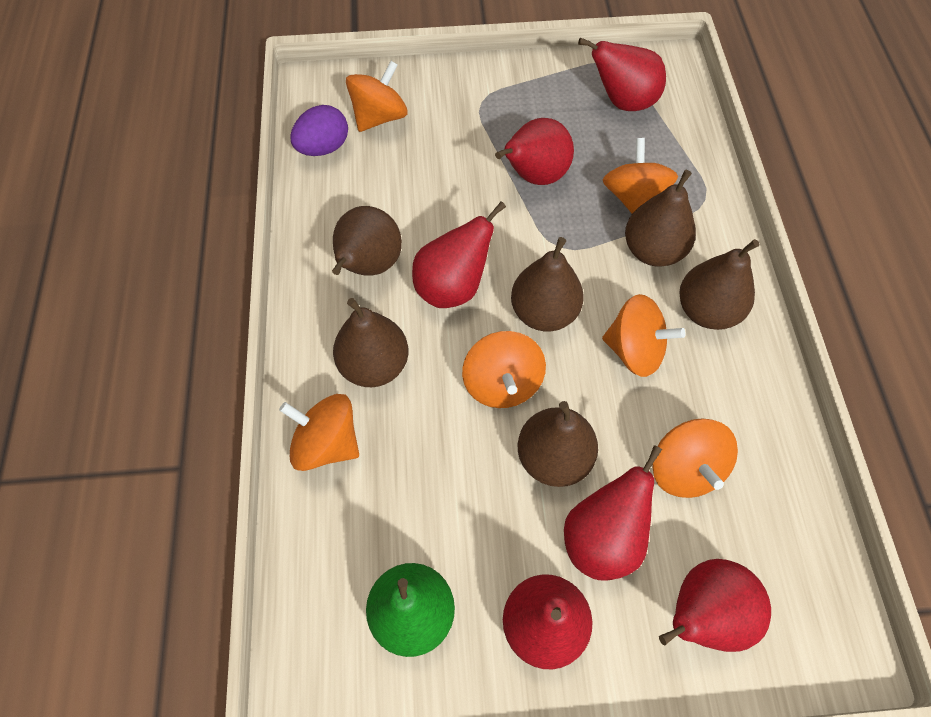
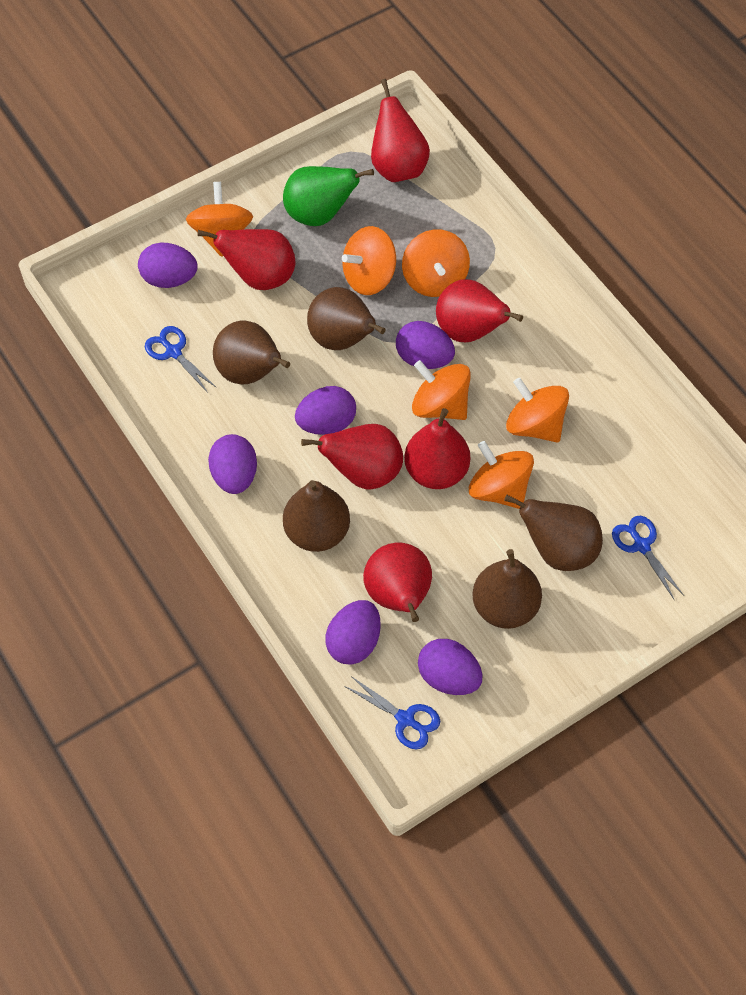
blue scissors: 0 -> 3
brown pear: 6 -> 5
purple egg: 1 -> 6

